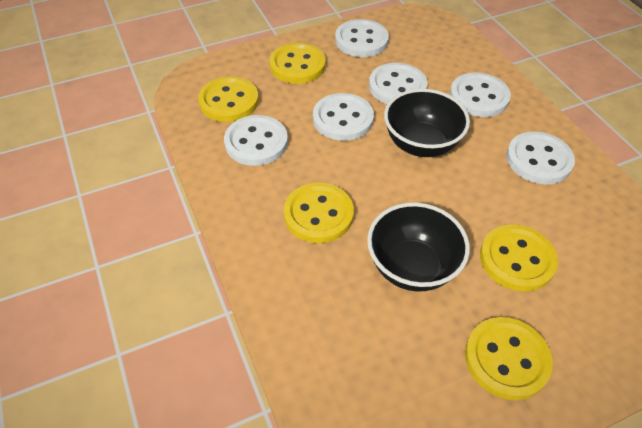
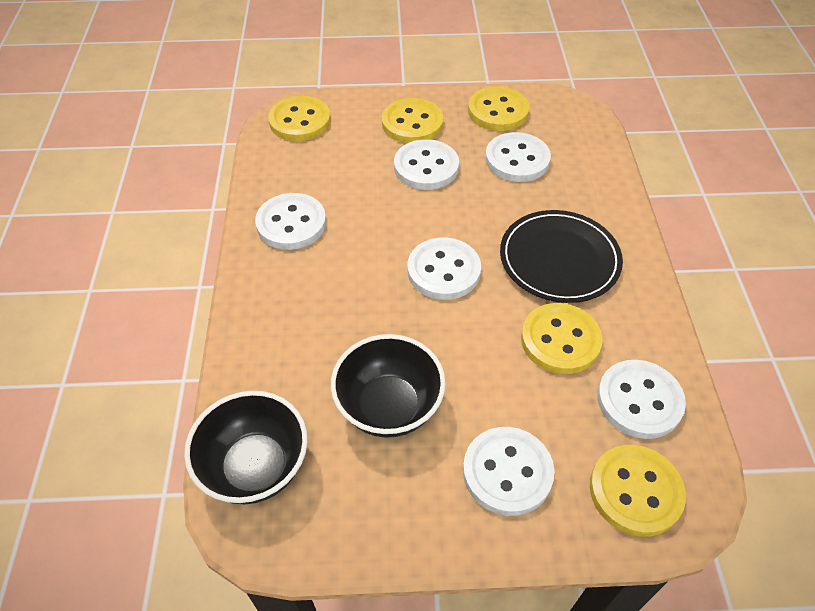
black plate: 0 -> 1

